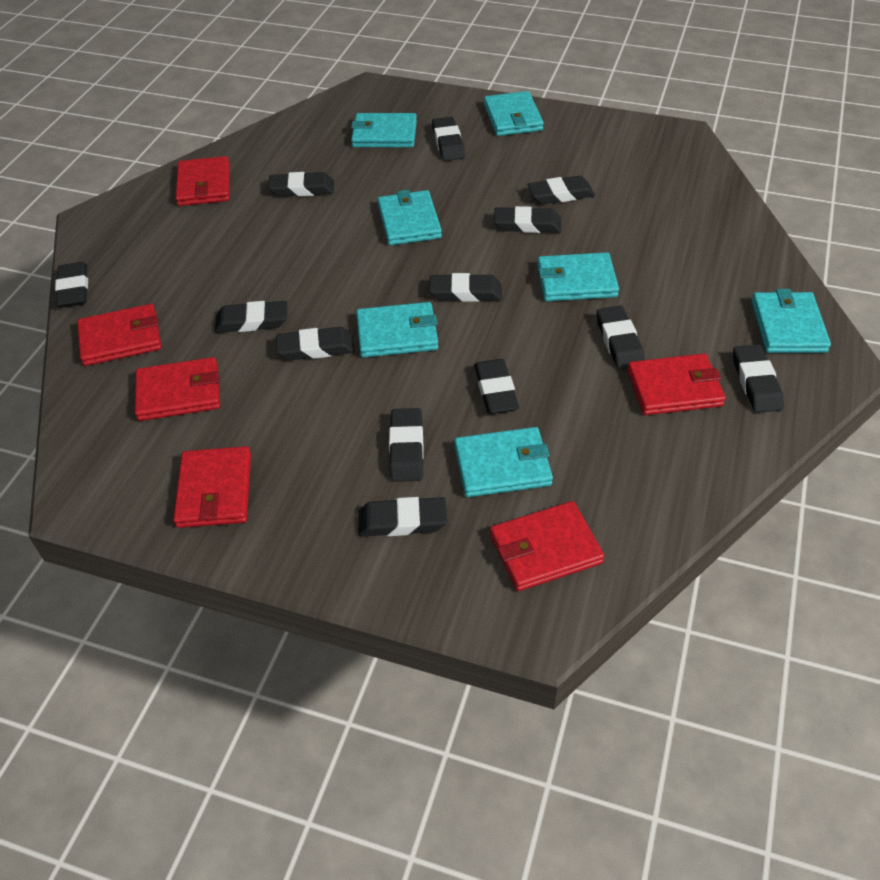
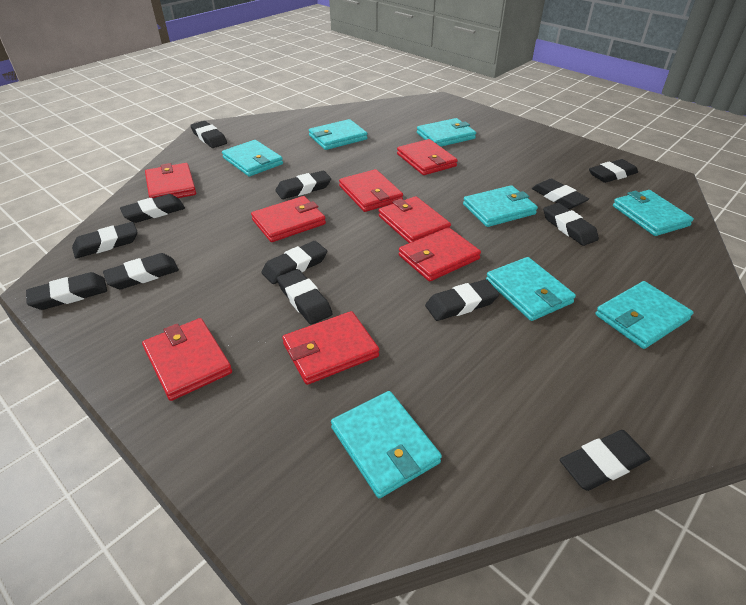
red wallet: 6 -> 8
turquoise wallet: 7 -> 8

